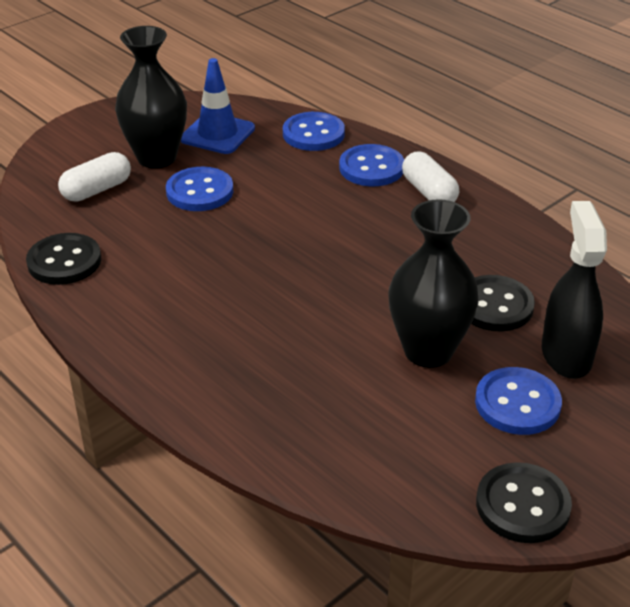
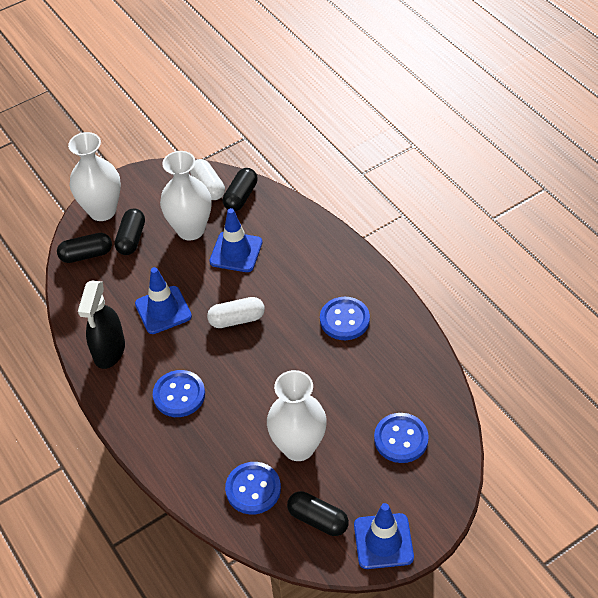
black button: 3 -> 0
black capsule: 0 -> 4
black vase: 2 -> 0
blue traffic cone: 1 -> 3
white vase: 0 -> 3

